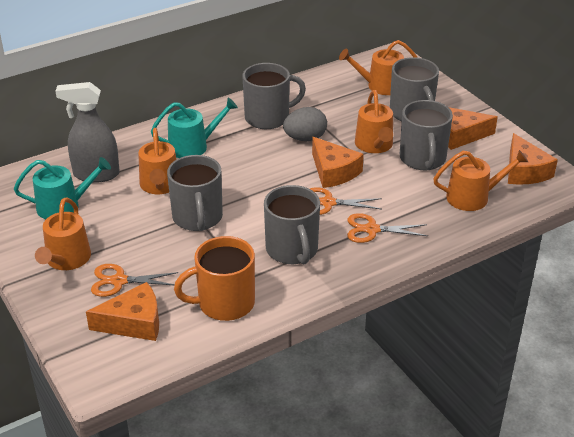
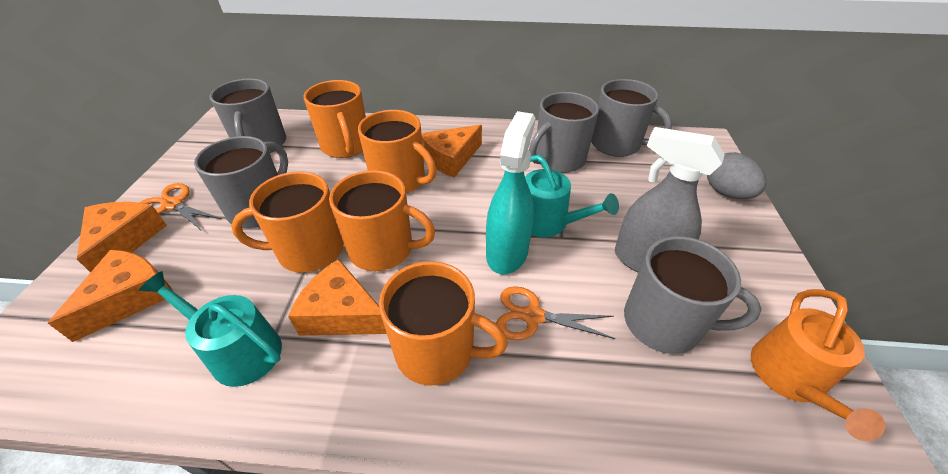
orange mug: 1 -> 5
orange scissors: 3 -> 2
orange watering can: 5 -> 1
turquoise spray bottle: 0 -> 1

